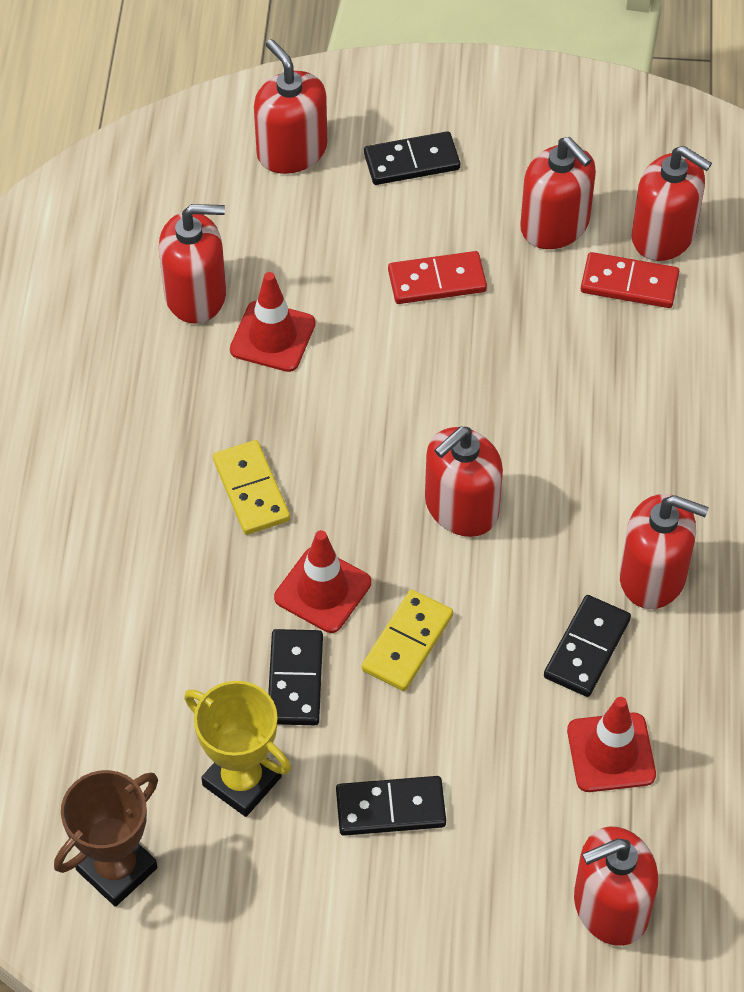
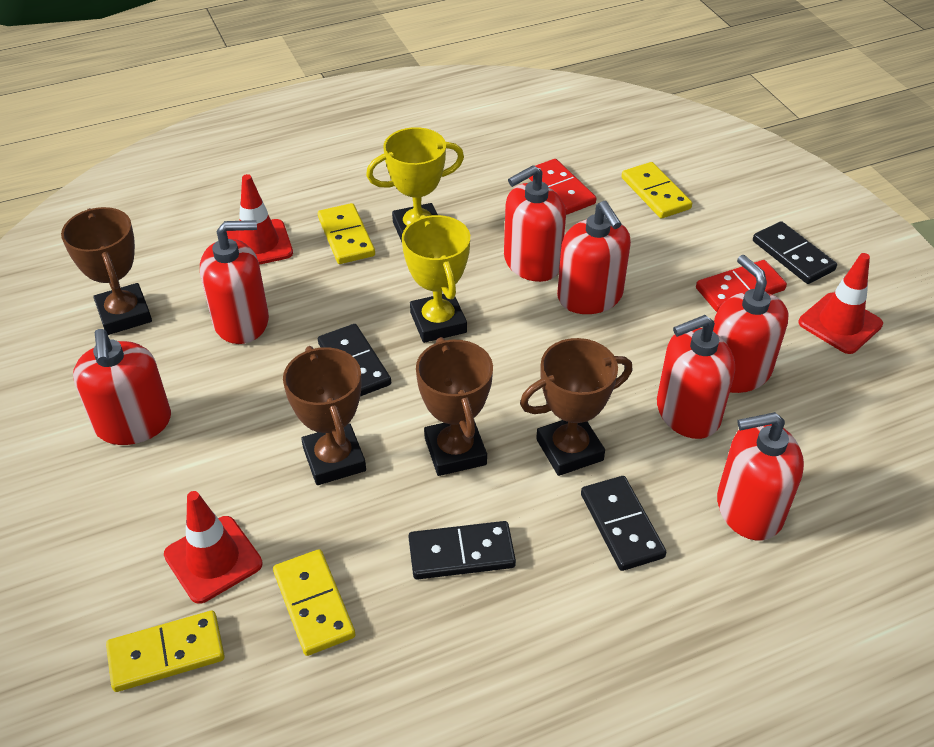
brown trophy: 1 -> 4
yellow domino: 2 -> 4
yellow trophy: 1 -> 2

